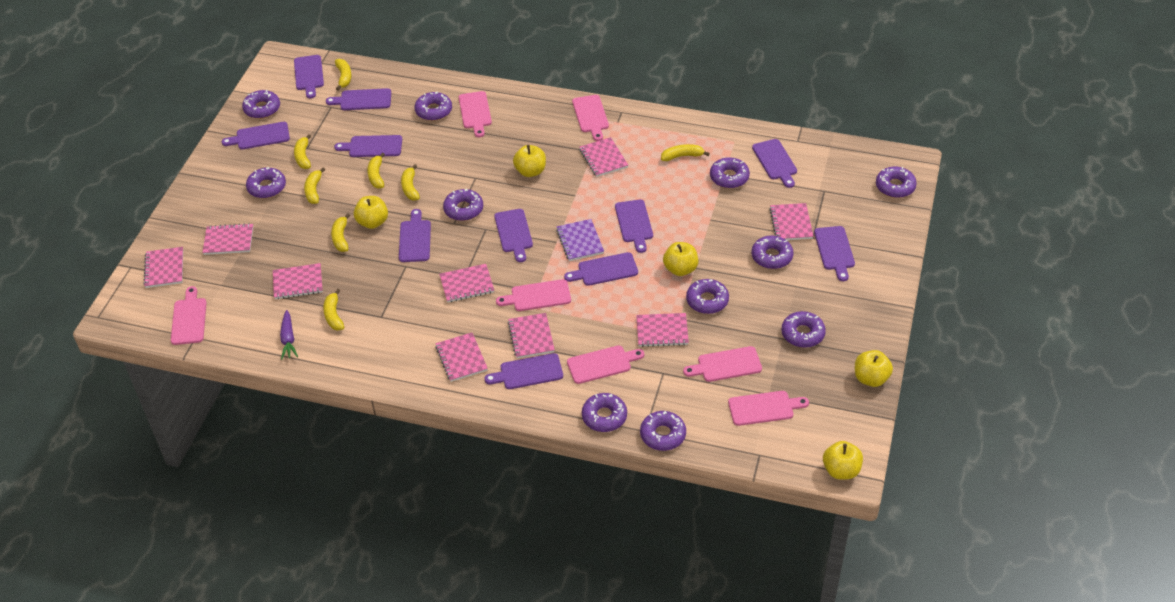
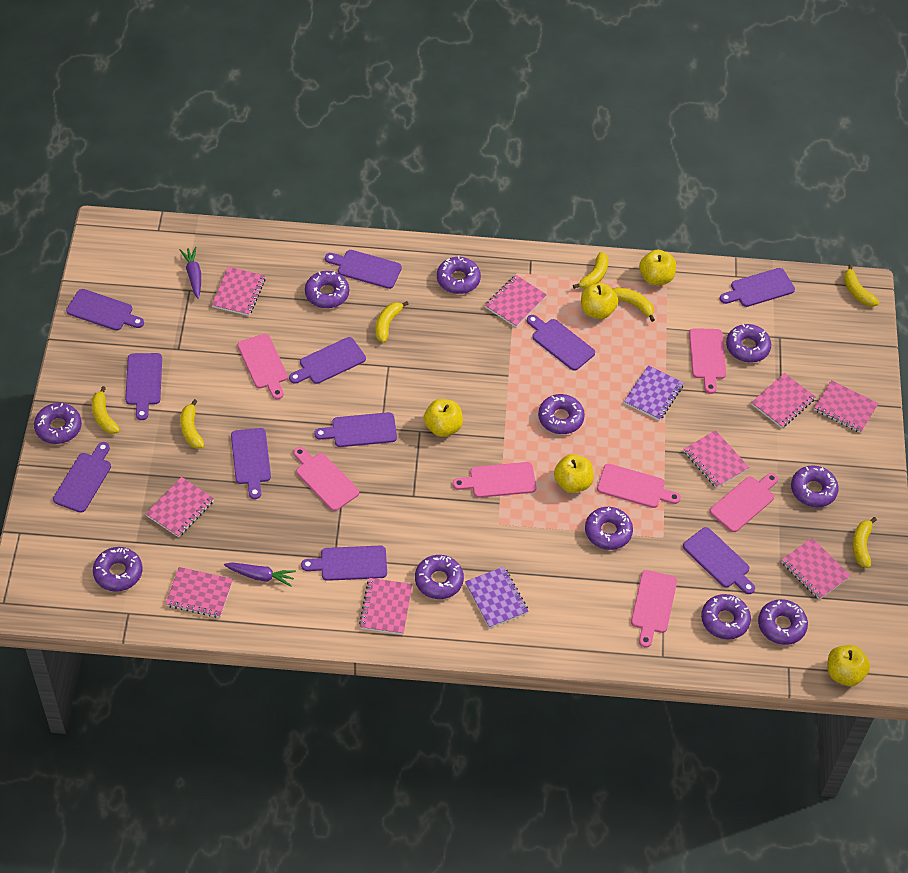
purple carrot: 1 -> 2
purple notebook: 1 -> 2
yellow banana: 8 -> 7

